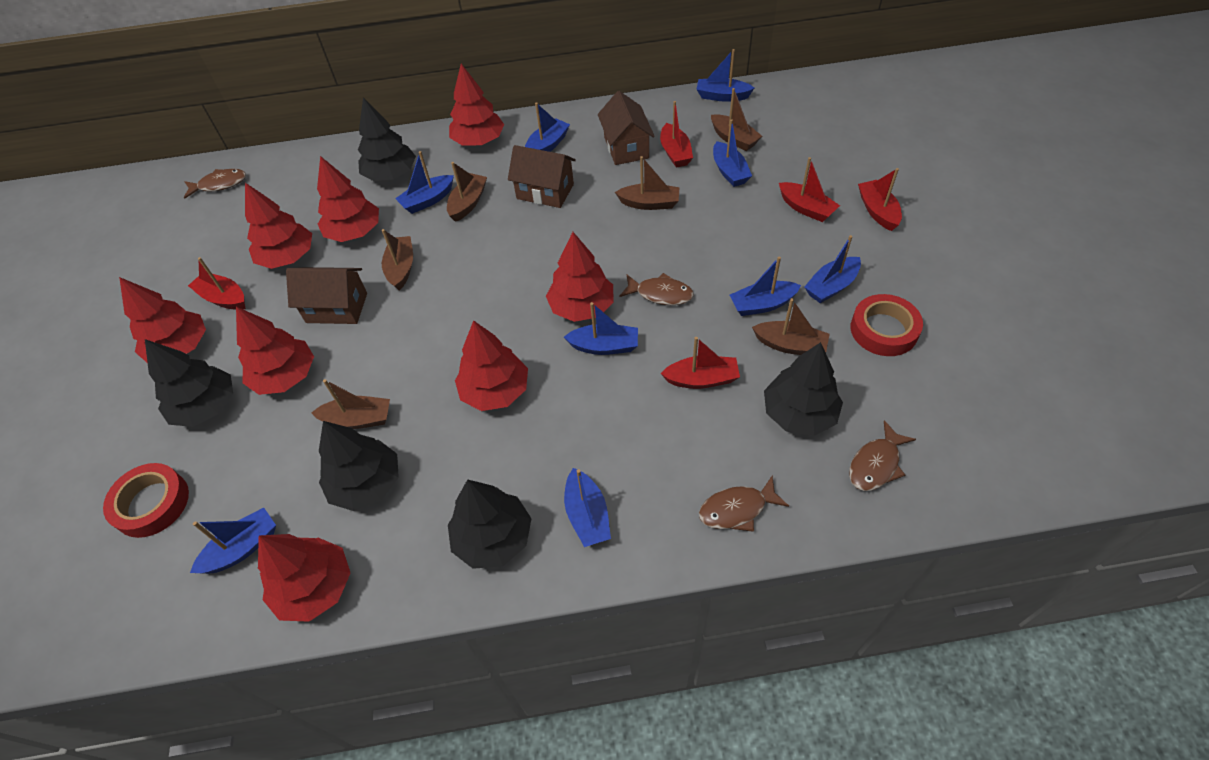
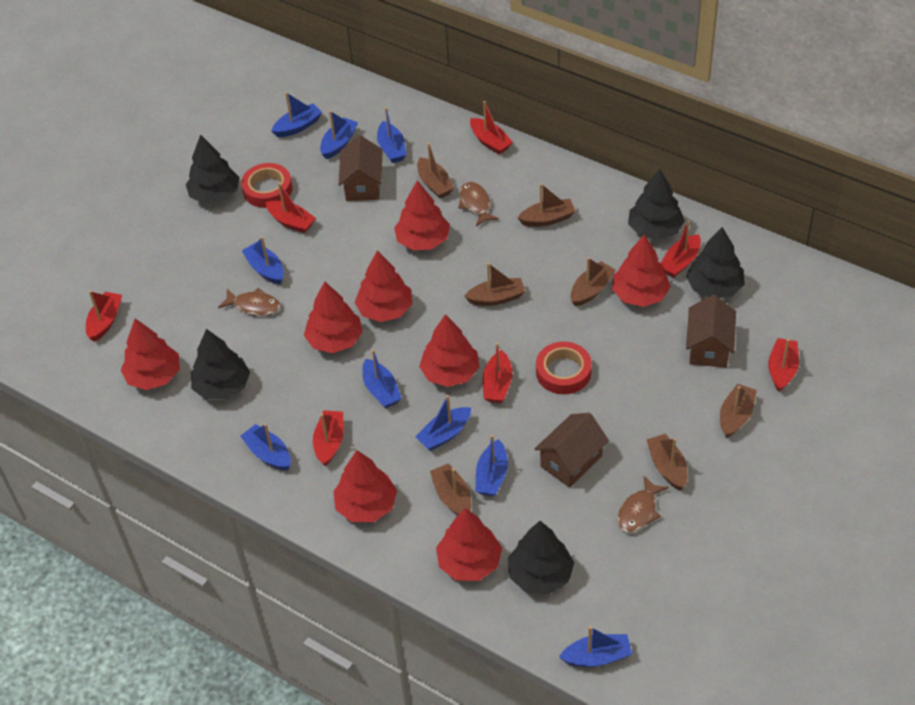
brown boat: 6 -> 7
brown fish: 4 -> 3
red boat: 5 -> 7

